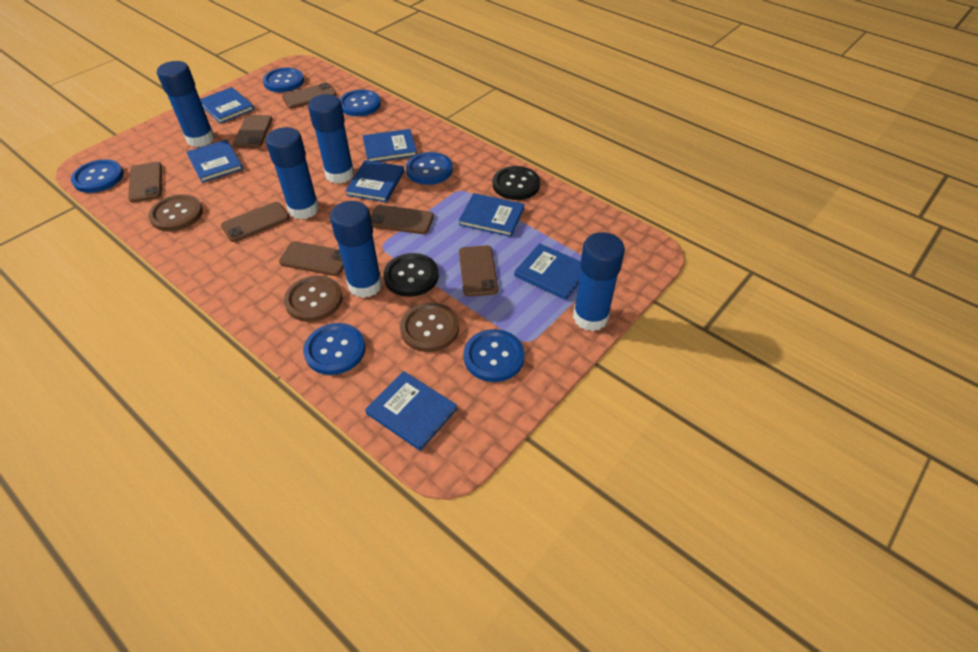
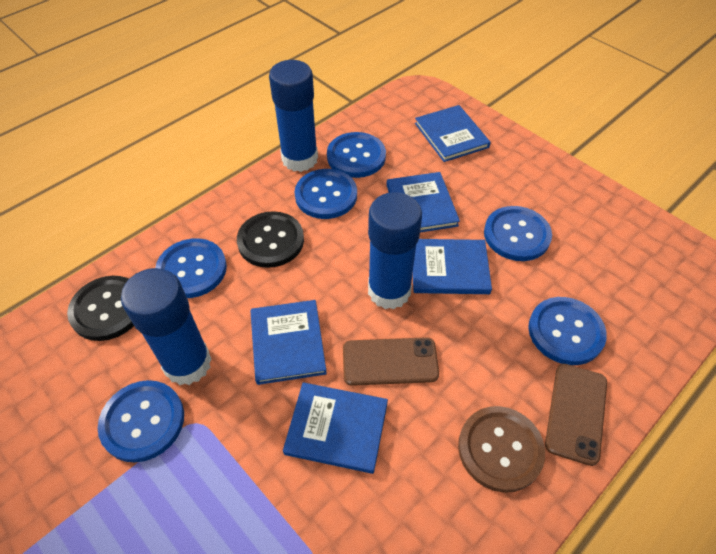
blue book: 7 -> 5
blue glue stick: 5 -> 3
brown button: 3 -> 1
brown phone: 7 -> 2

